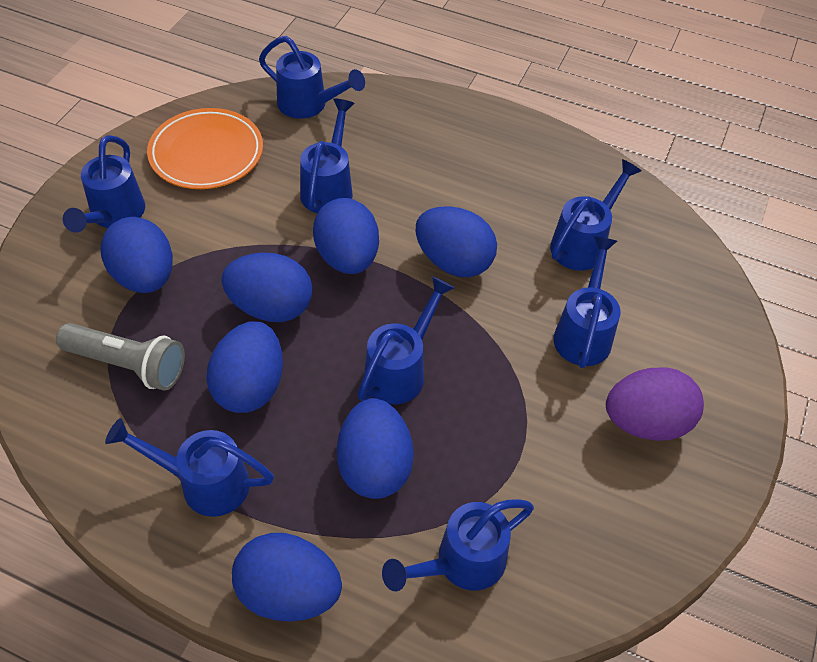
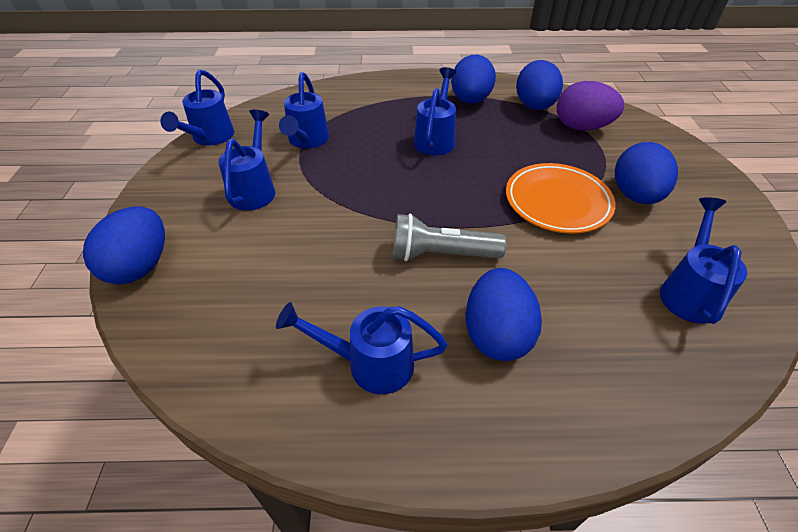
blue egg: 7 -> 5
blue watering can: 8 -> 6

